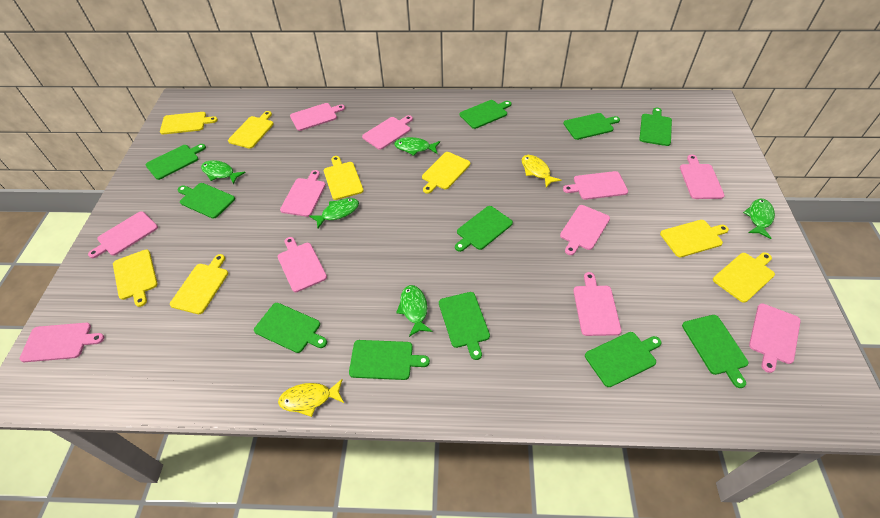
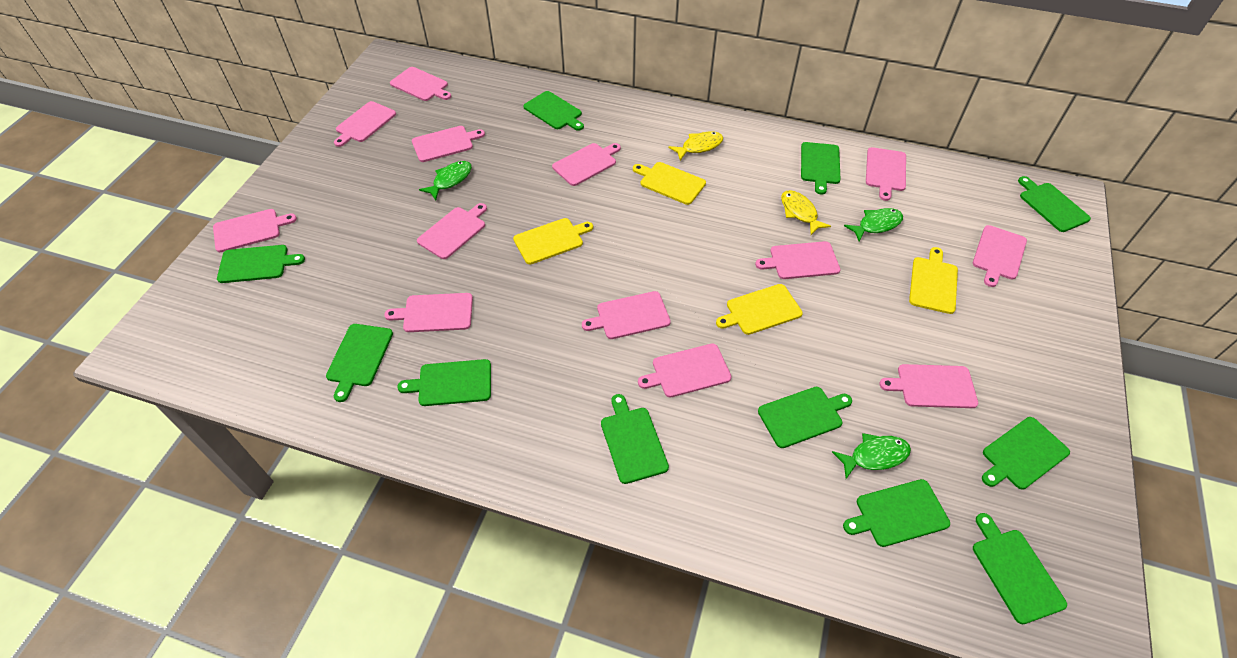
green fish: 5 -> 3
pink cutting board: 11 -> 13
yellow cutting board: 8 -> 4

